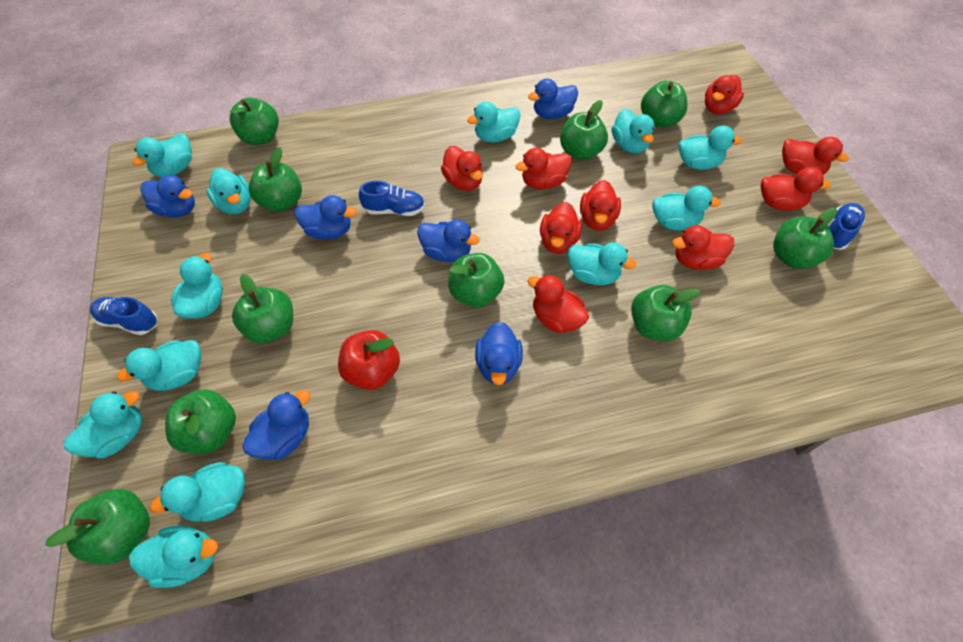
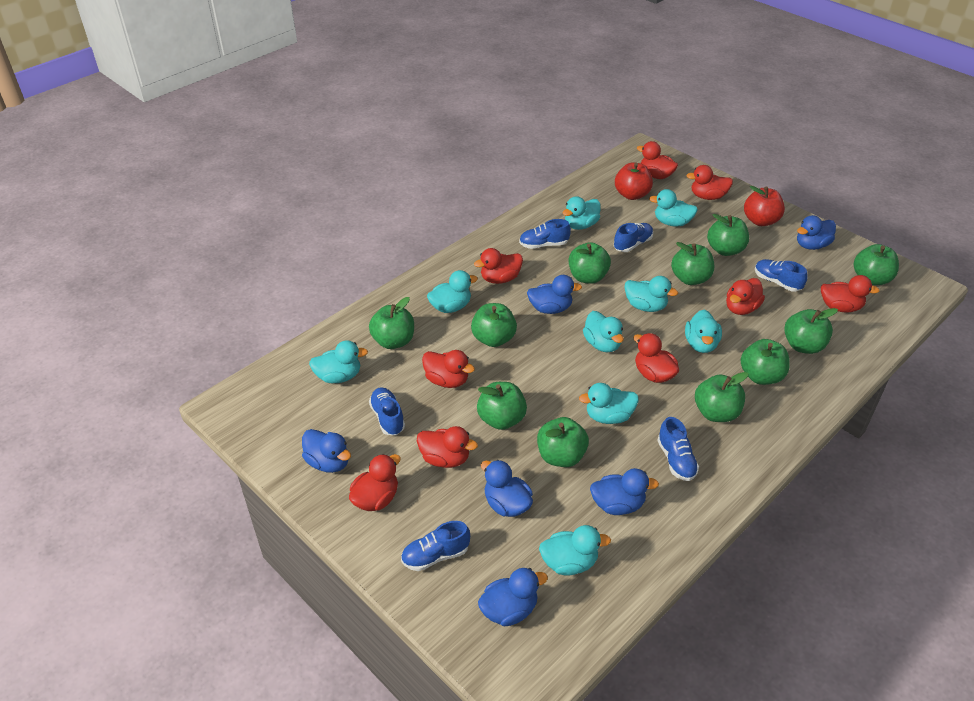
blue shoe: 3 -> 6
green apple: 10 -> 11
red apple: 1 -> 2
turquoise duck: 12 -> 9

